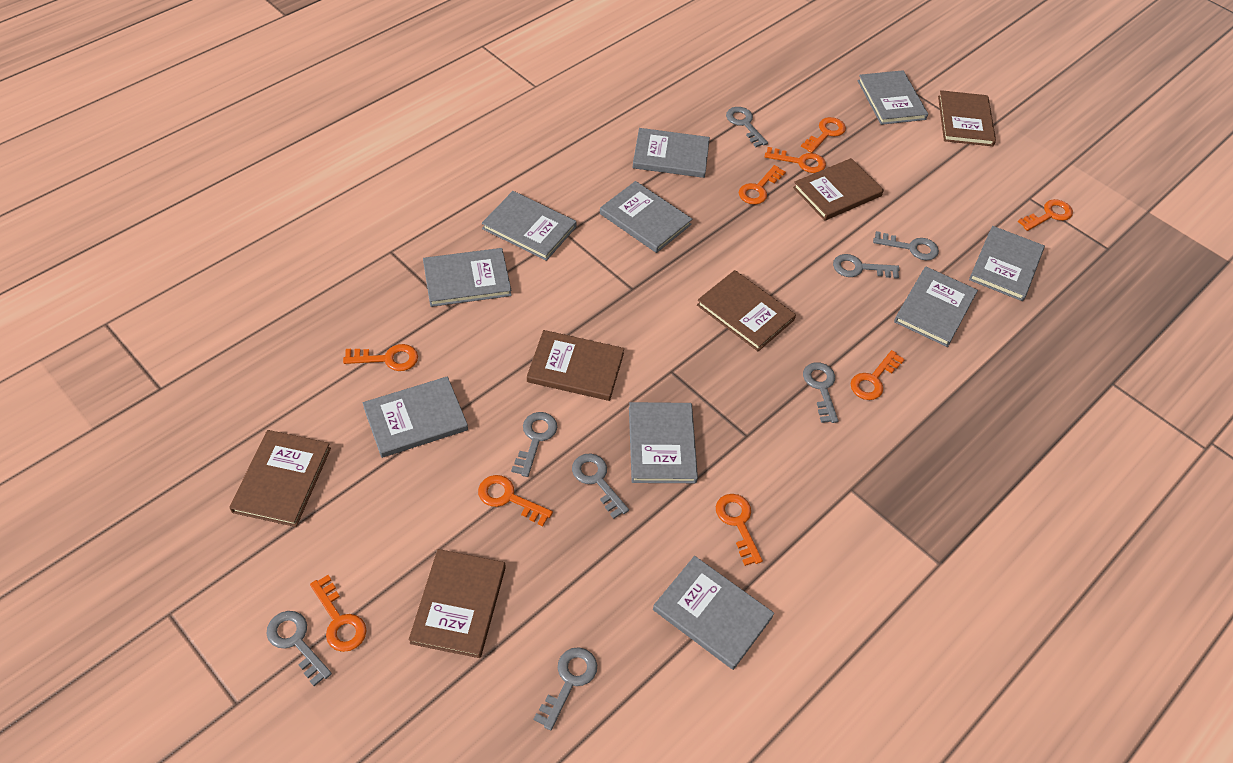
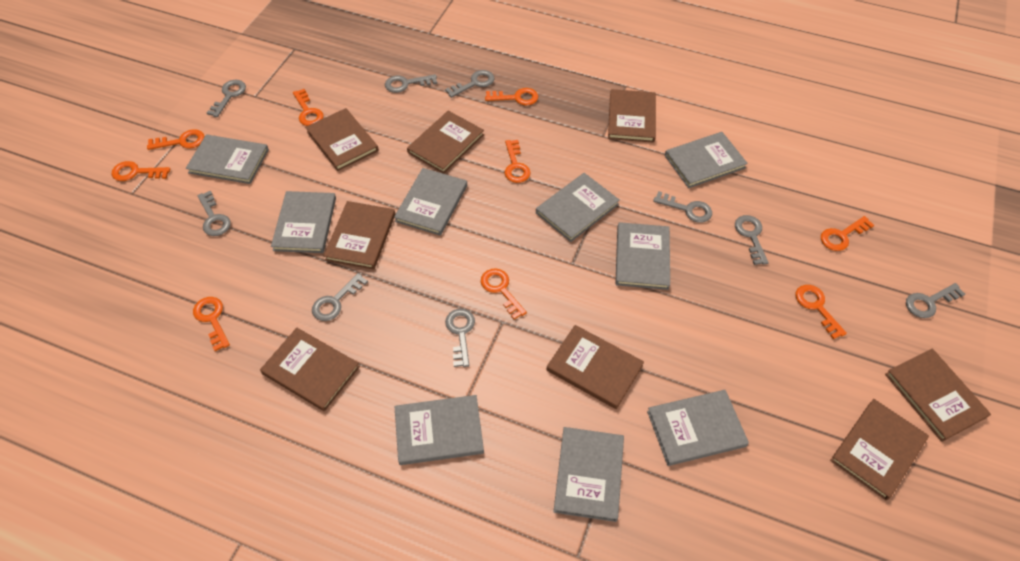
brown book: 6 -> 8
grey book: 10 -> 9
grey key: 8 -> 9

